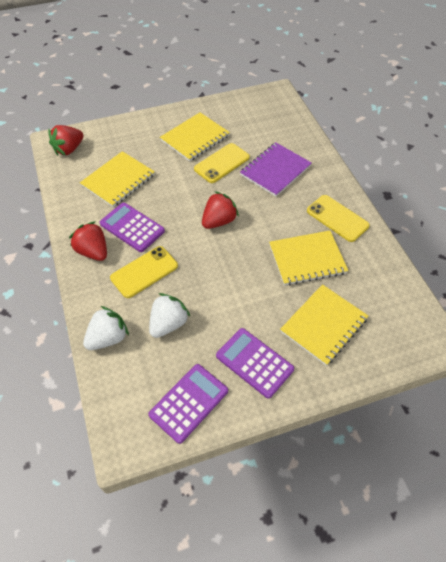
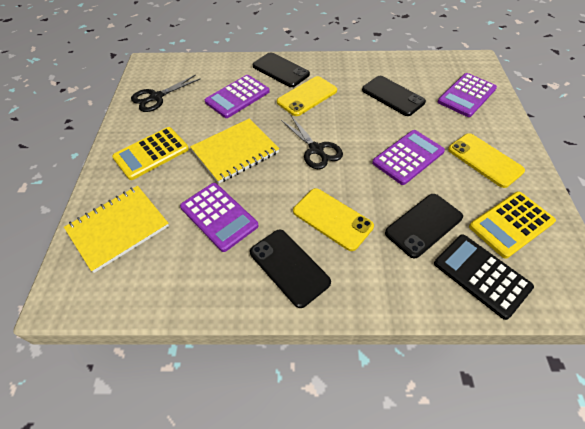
black calculator: 0 -> 1
black phone: 0 -> 4
black scissors: 0 -> 2
purple calculator: 3 -> 4
purple notebook: 1 -> 0
red strawberry: 3 -> 0
white strawberry: 2 -> 0
yellow calculator: 0 -> 2
yellow notebook: 4 -> 2

